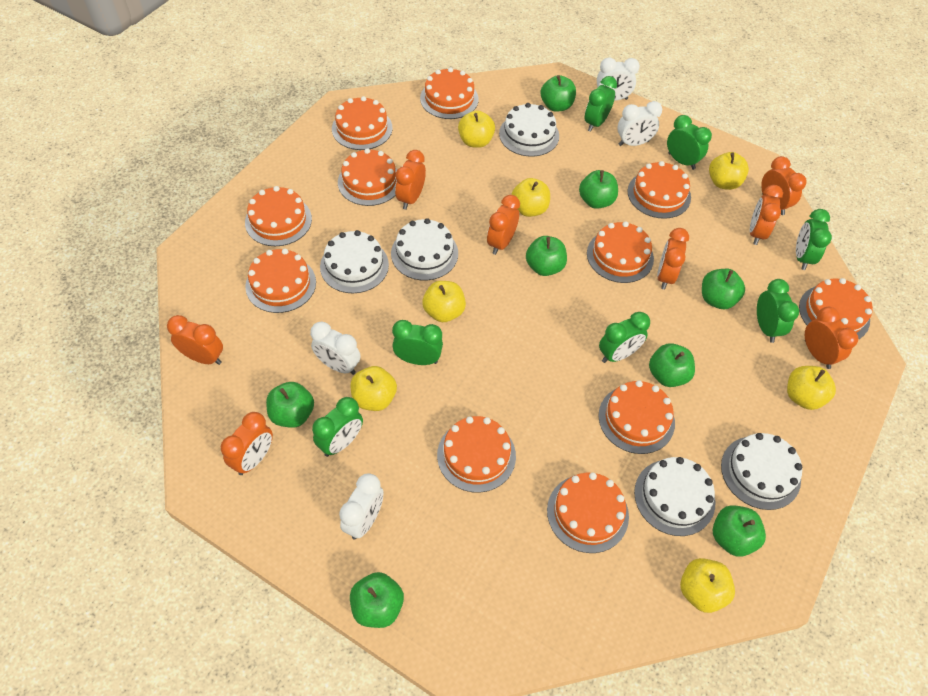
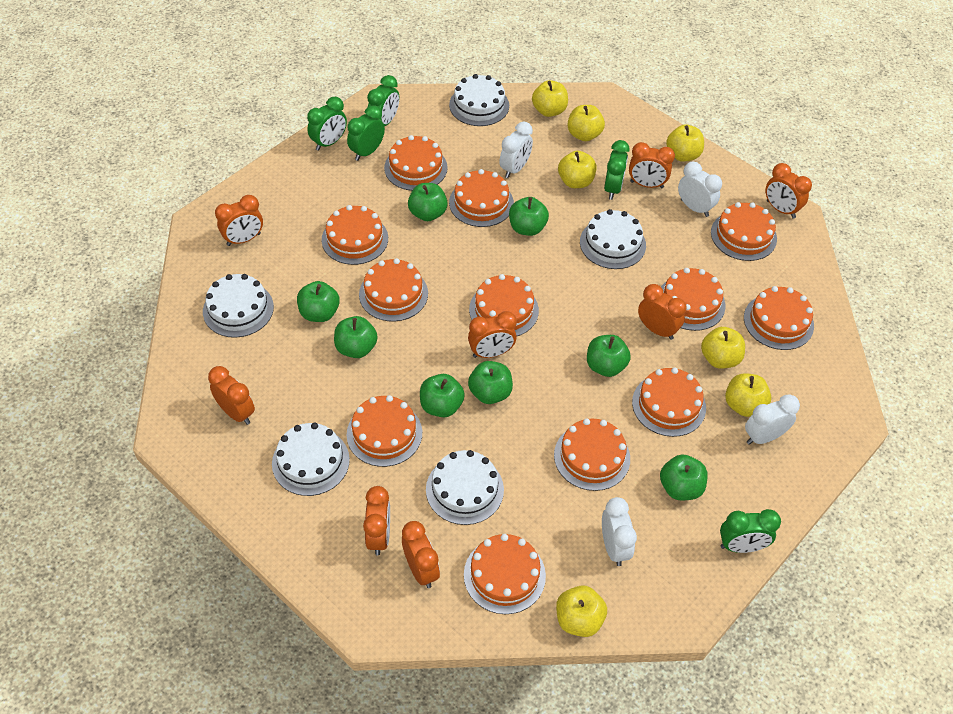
green clock: 7 -> 5
orange cake: 11 -> 12

